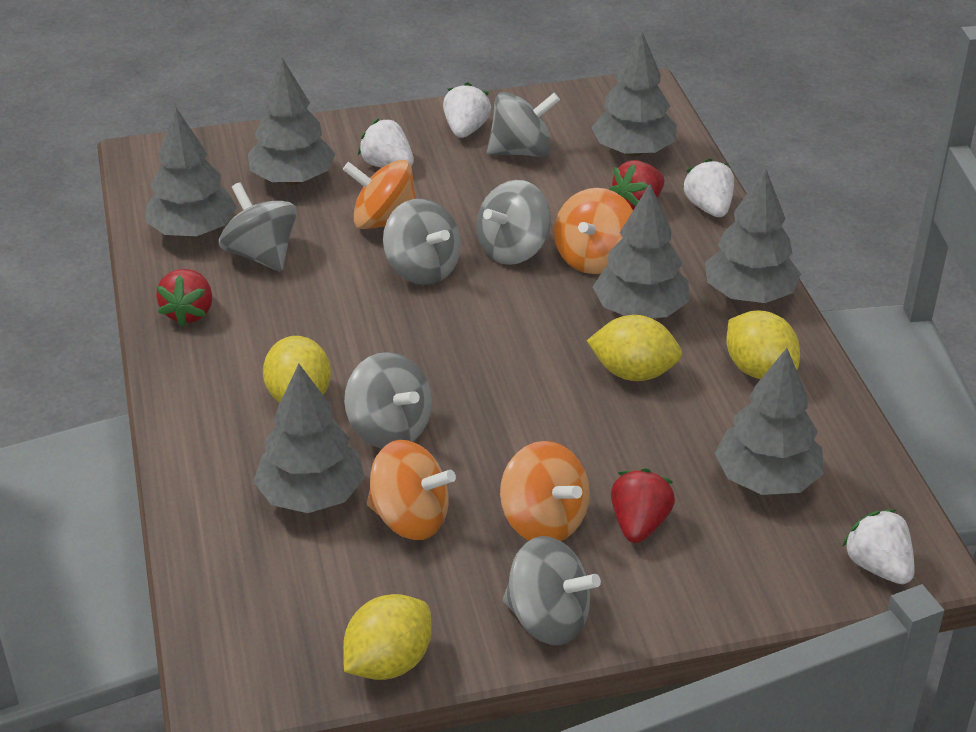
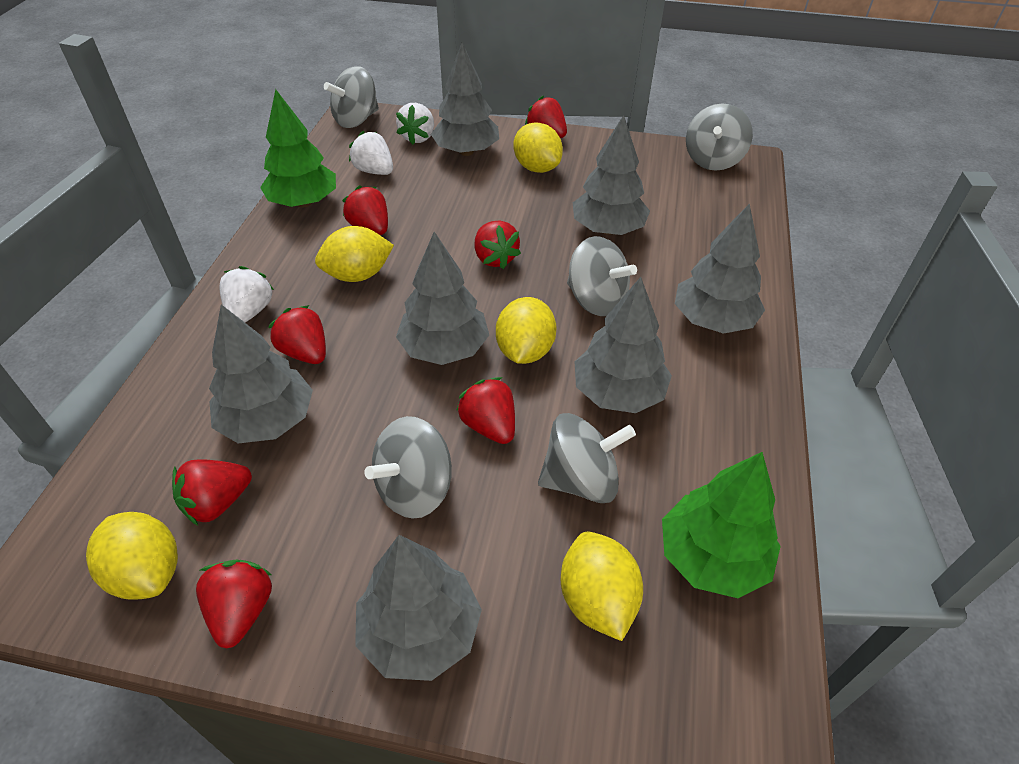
green tree: 0 -> 2
grey spinning top: 6 -> 5
orange spinning top: 4 -> 0
red strawberry: 3 -> 7
white strawberry: 4 -> 3
yellow lemon: 4 -> 5

